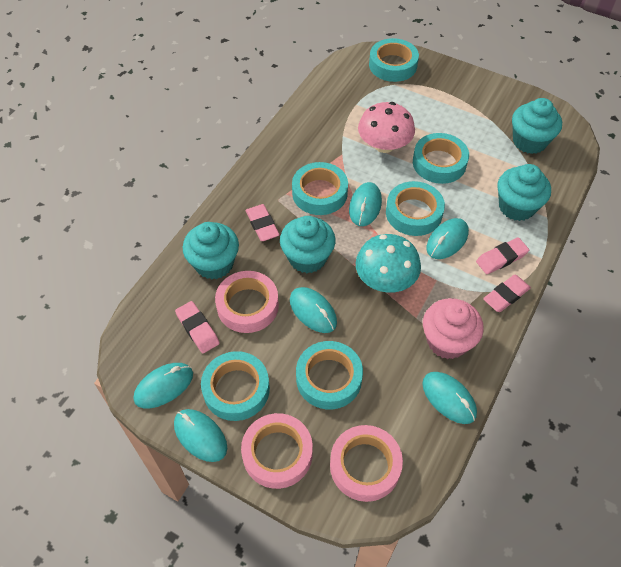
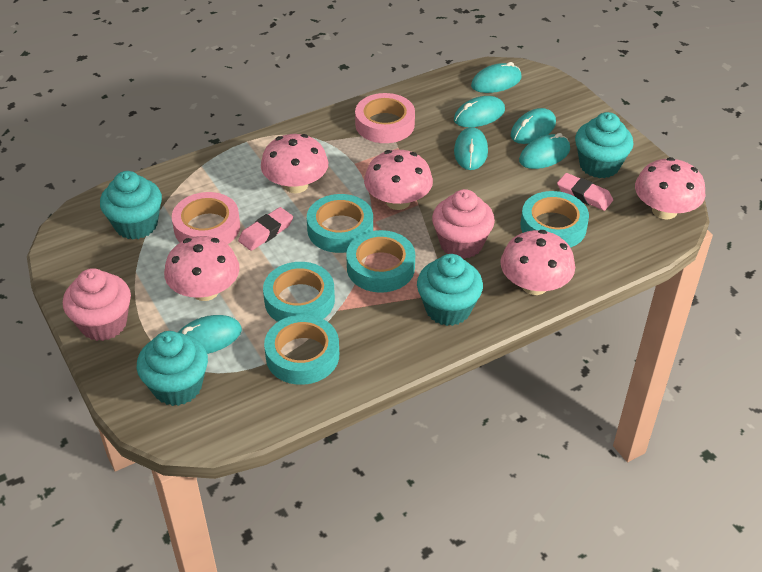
pink cupcake: 1 -> 2
pink eraser: 4 -> 2
pink mushroom: 1 -> 5
pink tape: 3 -> 2
turquoise mushroom: 1 -> 0
turquoise tape: 6 -> 5

